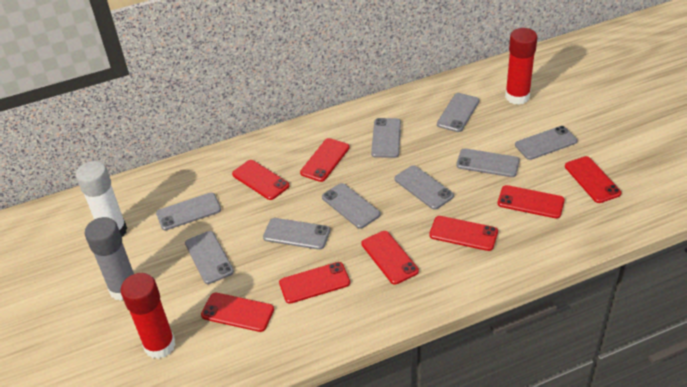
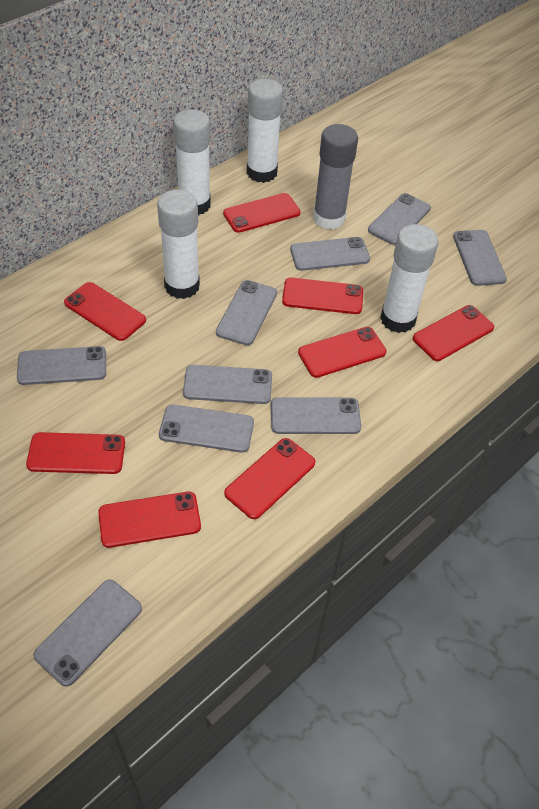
red glue stick: 2 -> 0
white glue stick: 1 -> 4

